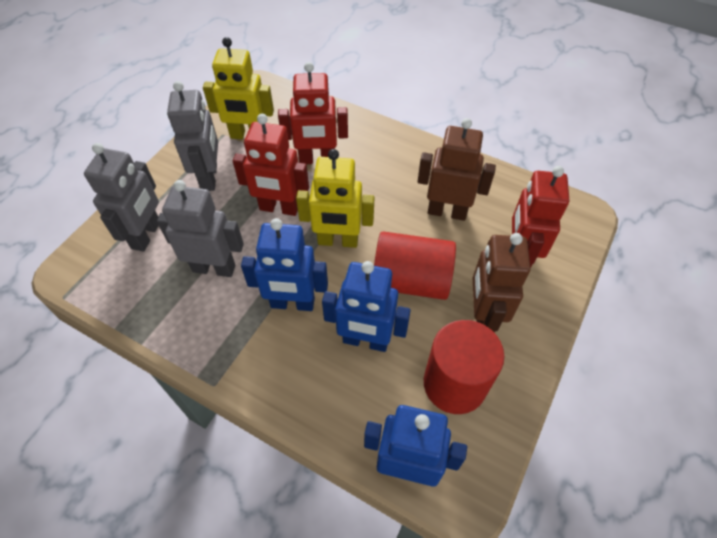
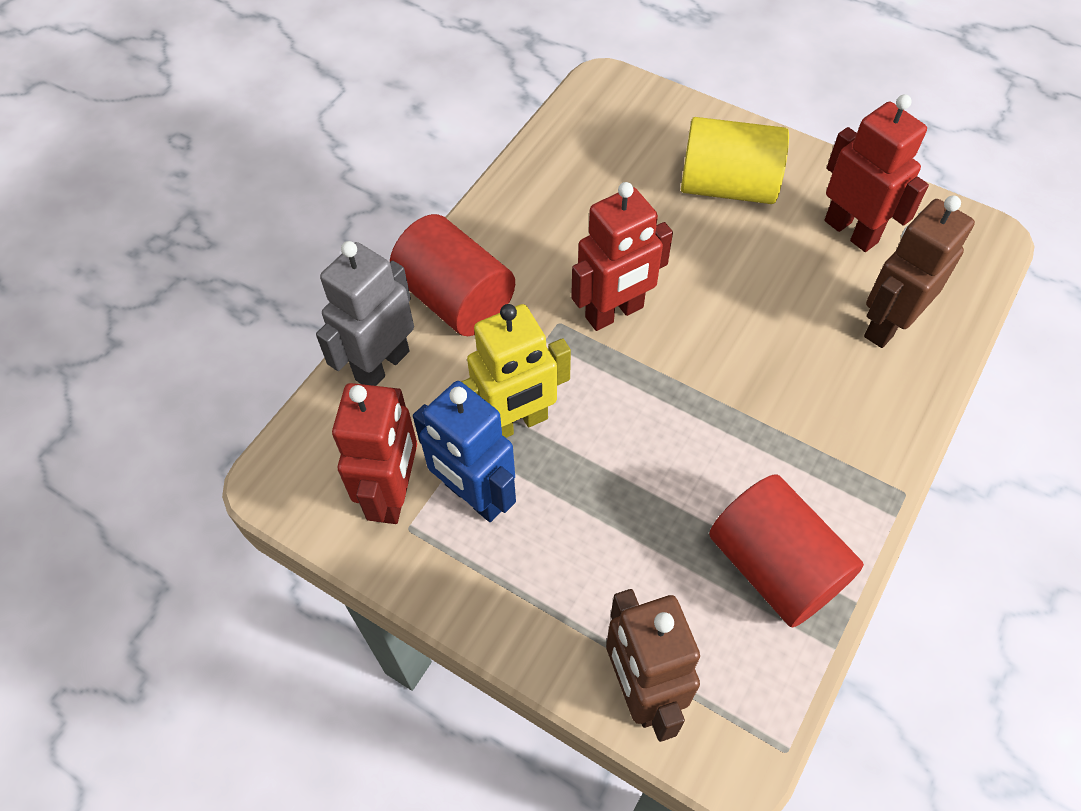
blue robot: 3 -> 1
grey robot: 3 -> 1
yellow cylinder: 0 -> 1
yellow robot: 2 -> 1

